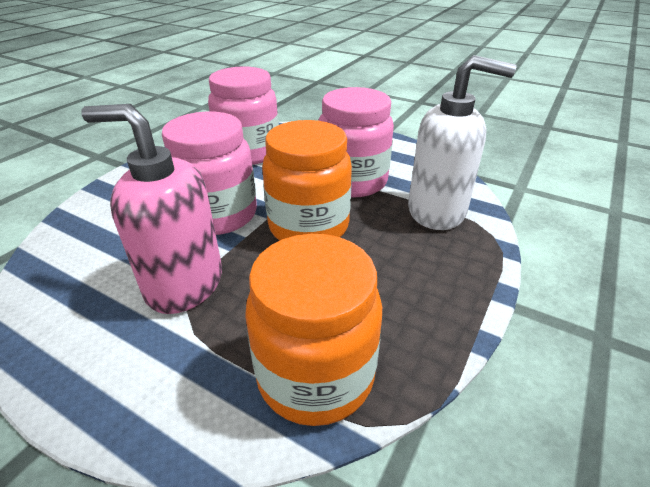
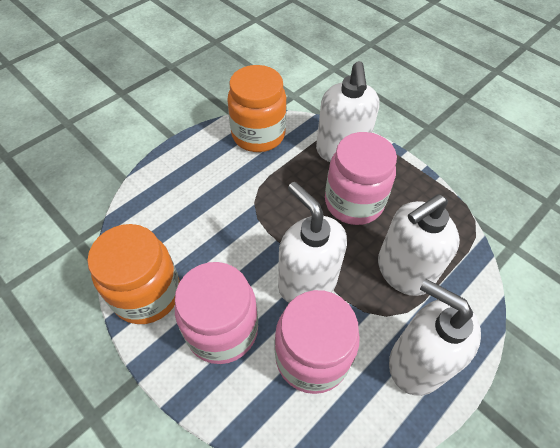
pink soap dispenser: 1 -> 0
white soap dispenser: 1 -> 4

